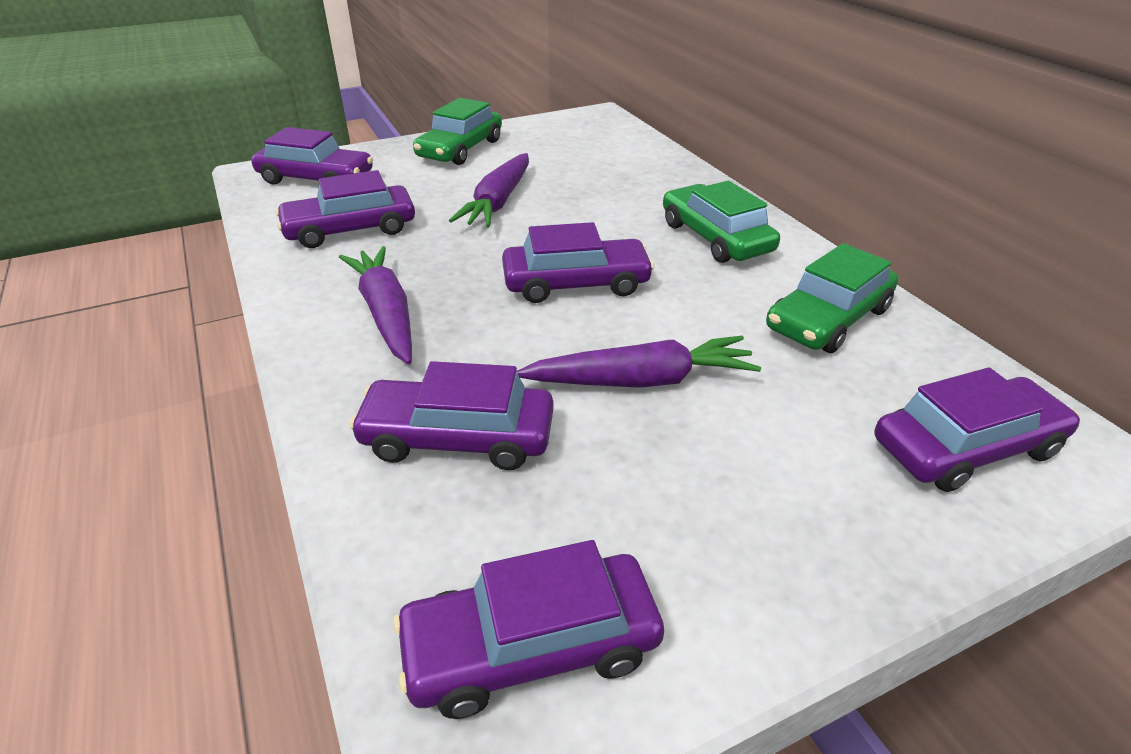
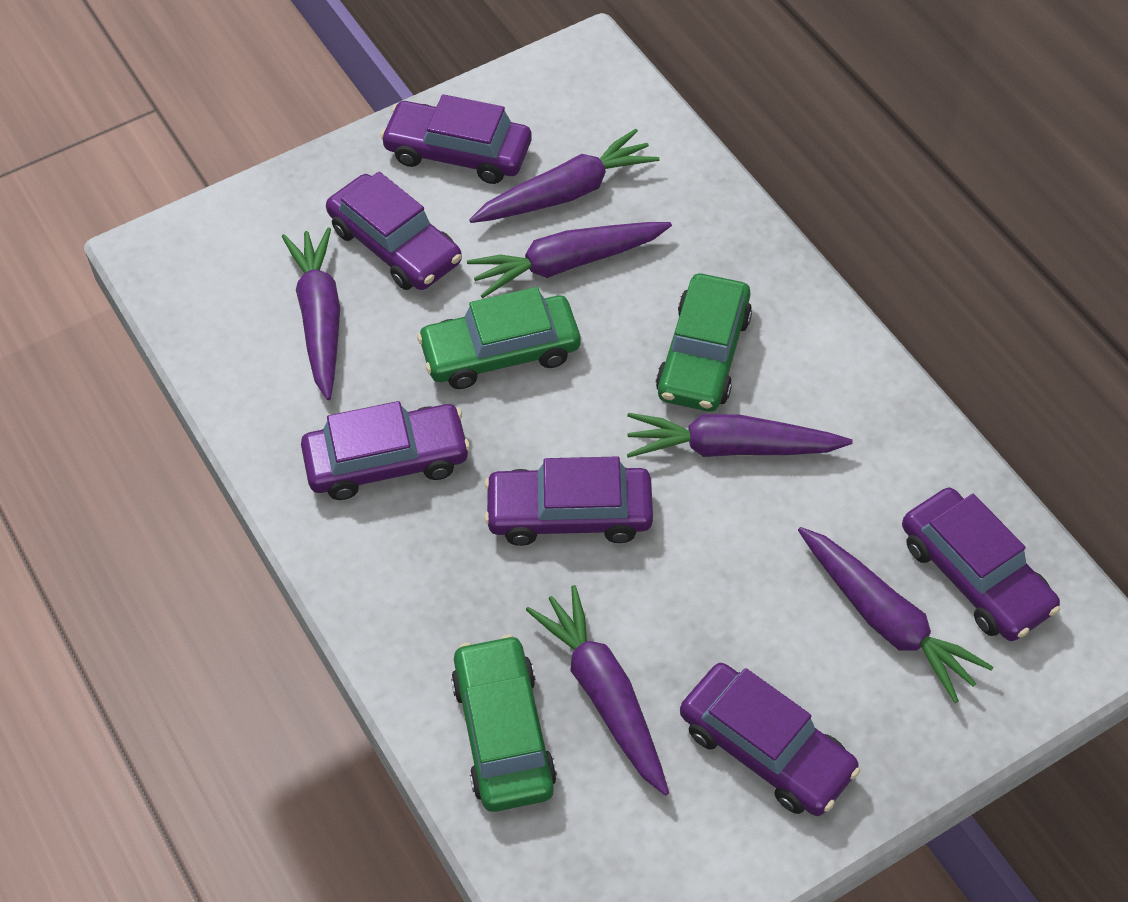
purple carrot: 3 -> 6

